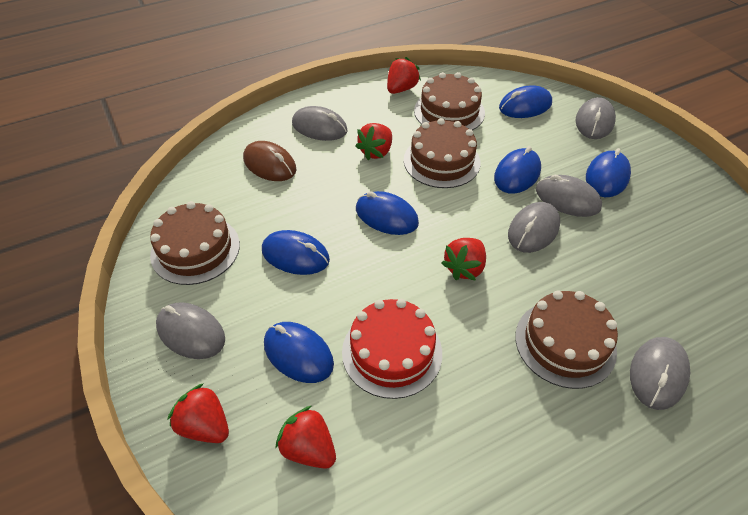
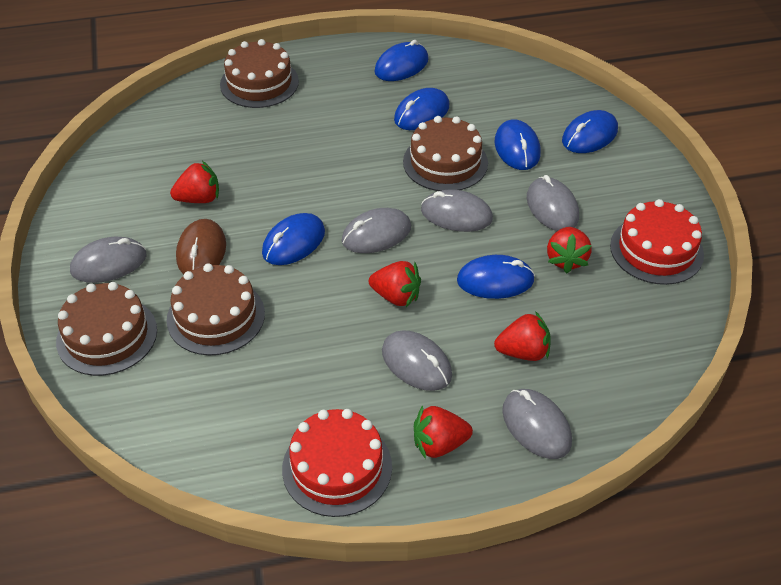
red cake: 1 -> 2

